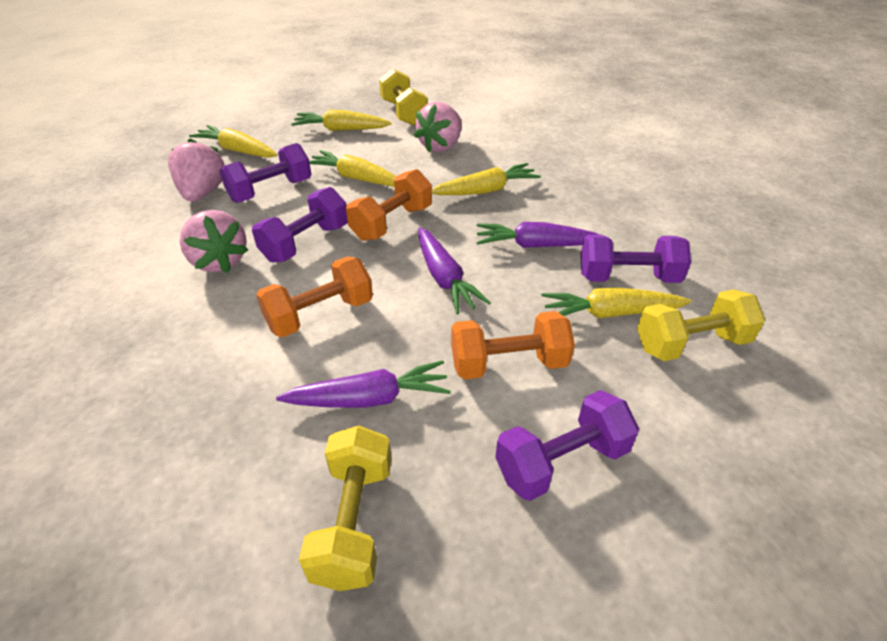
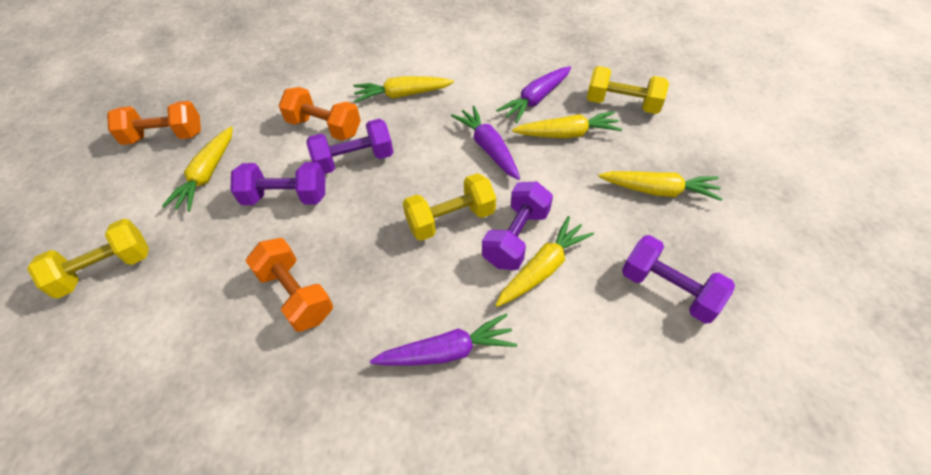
pink strawberry: 3 -> 0

